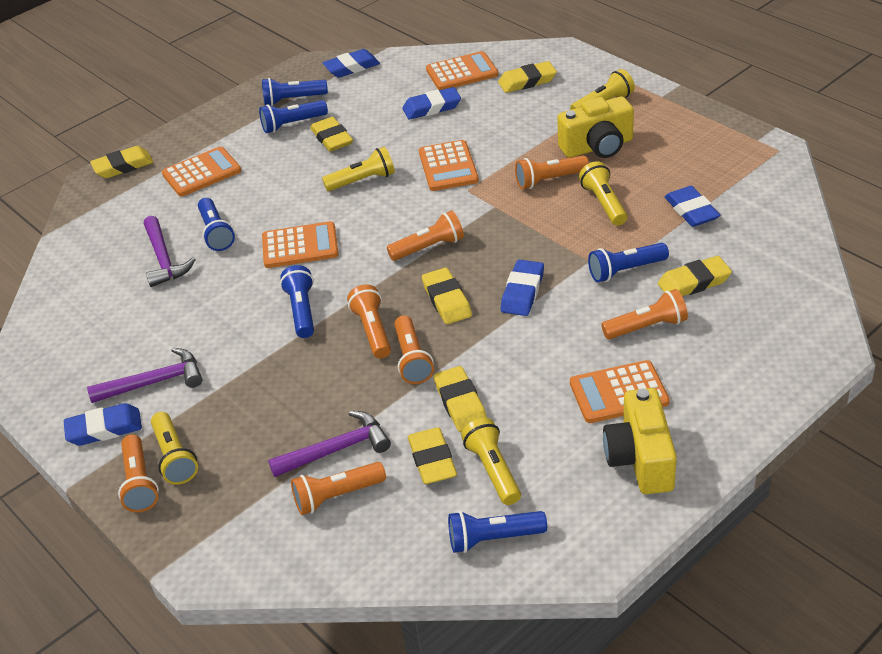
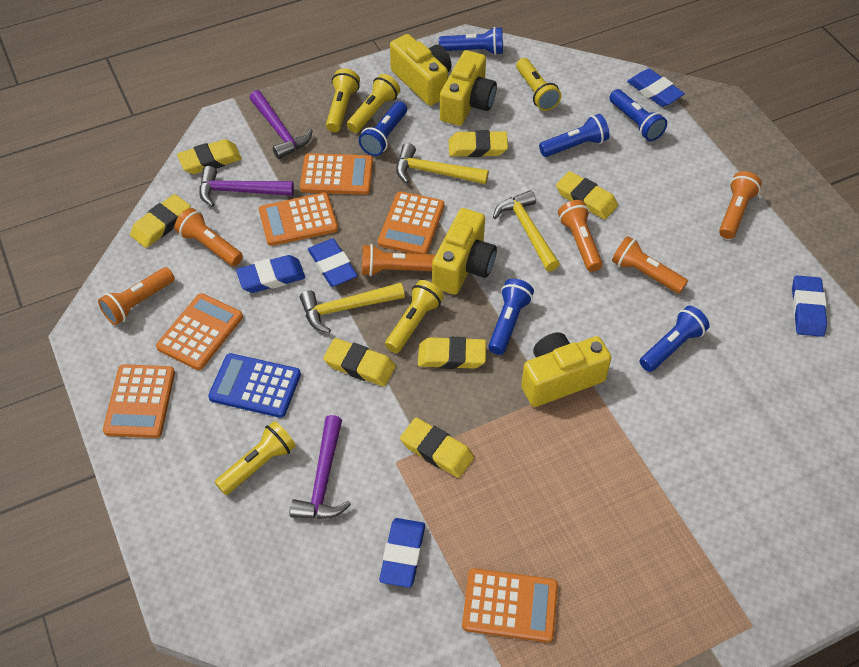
blue calculator: 0 -> 1
orange calculator: 5 -> 6
orange flashlight: 7 -> 6
yellow camera: 2 -> 4
yellow hammer: 0 -> 3

